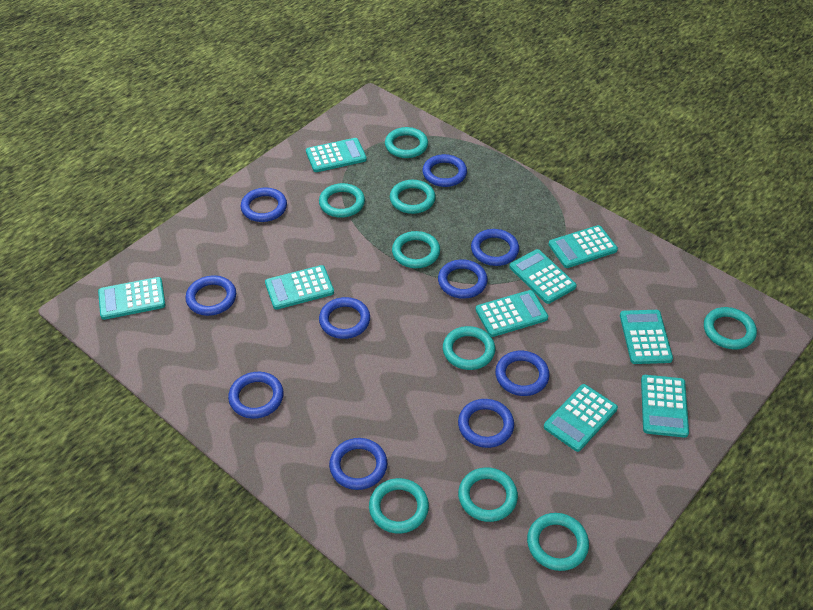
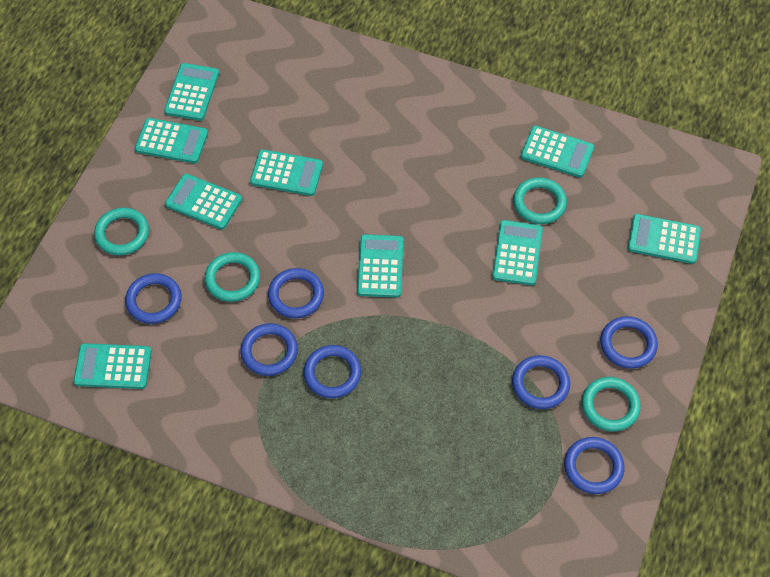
blue ring: 10 -> 7
turquoise ring: 9 -> 4

